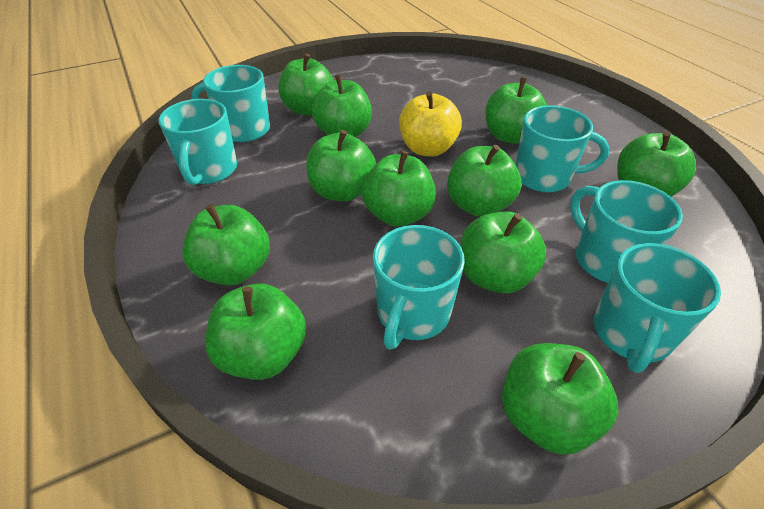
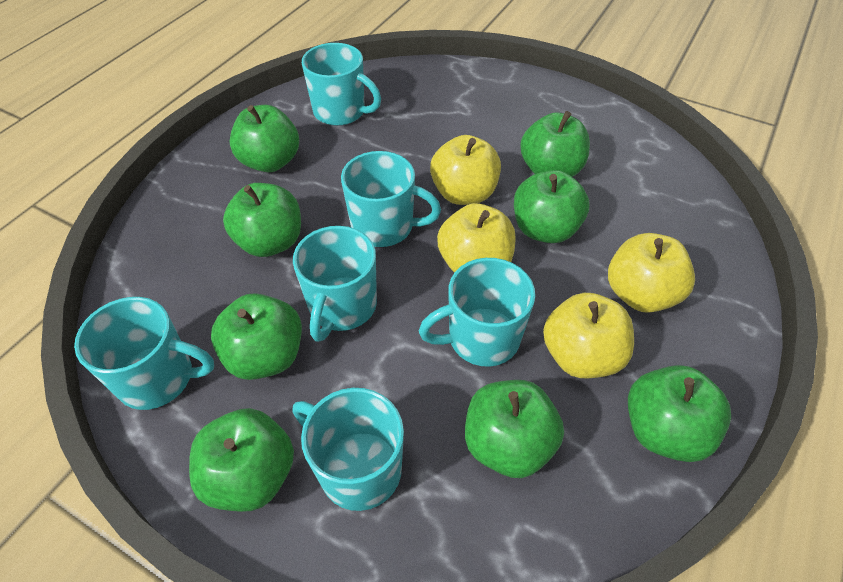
green apple: 11 -> 8
yellow apple: 1 -> 4

